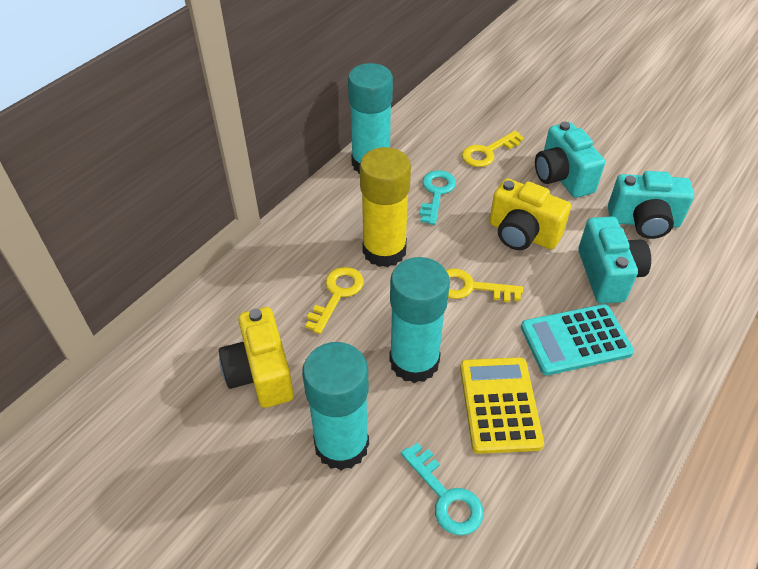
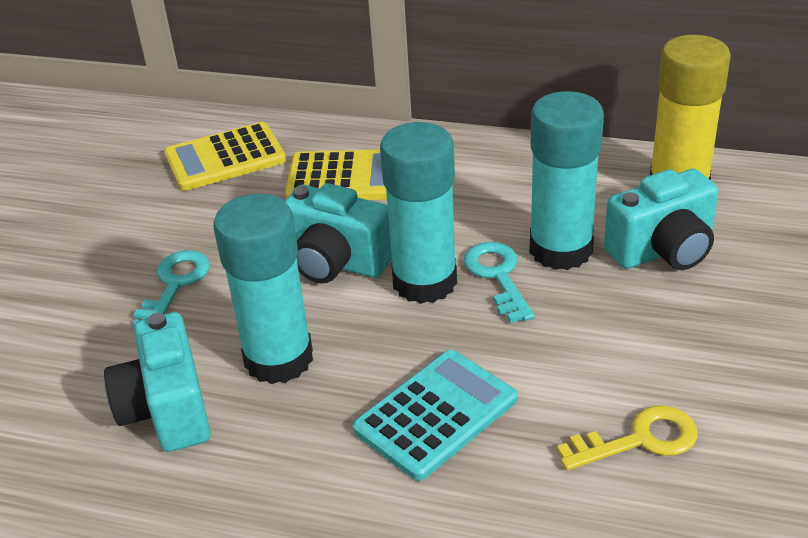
yellow calculator: 1 -> 2
yellow camera: 2 -> 0
yellow key: 3 -> 1

